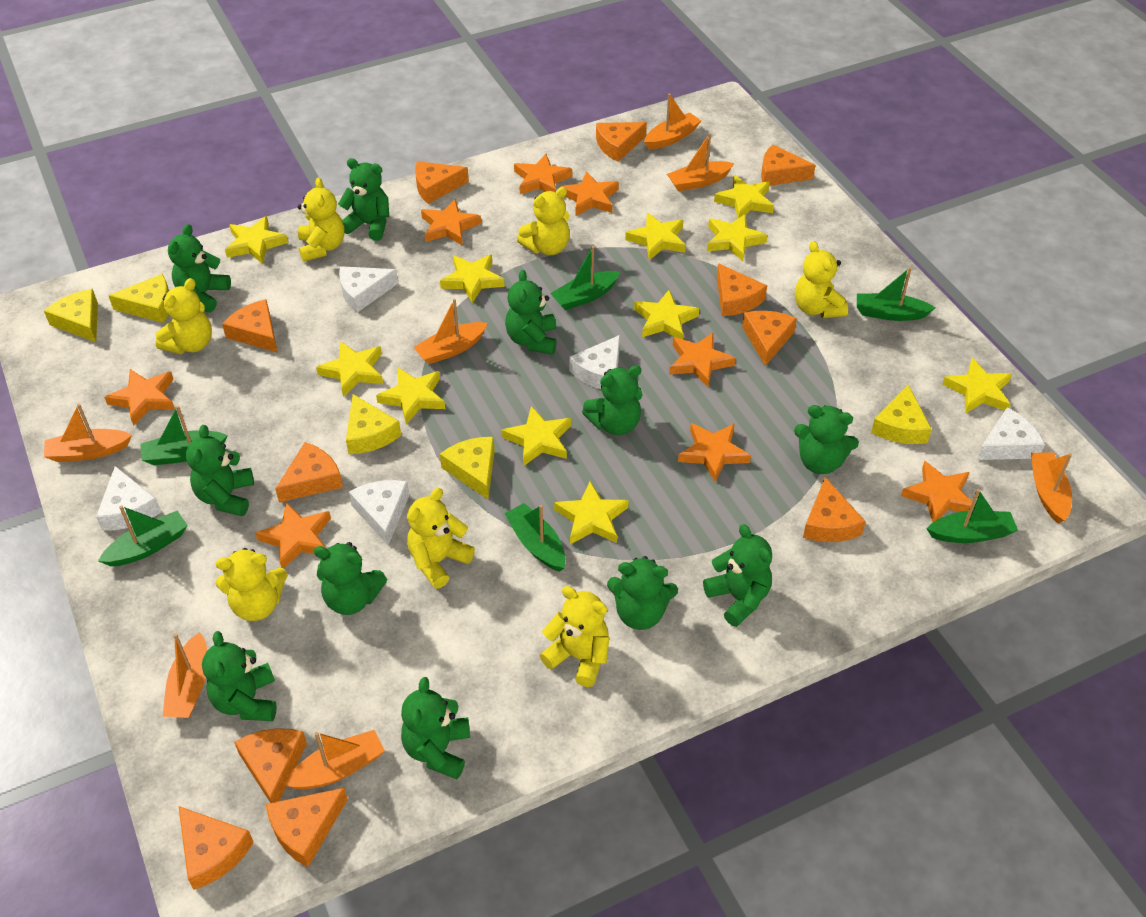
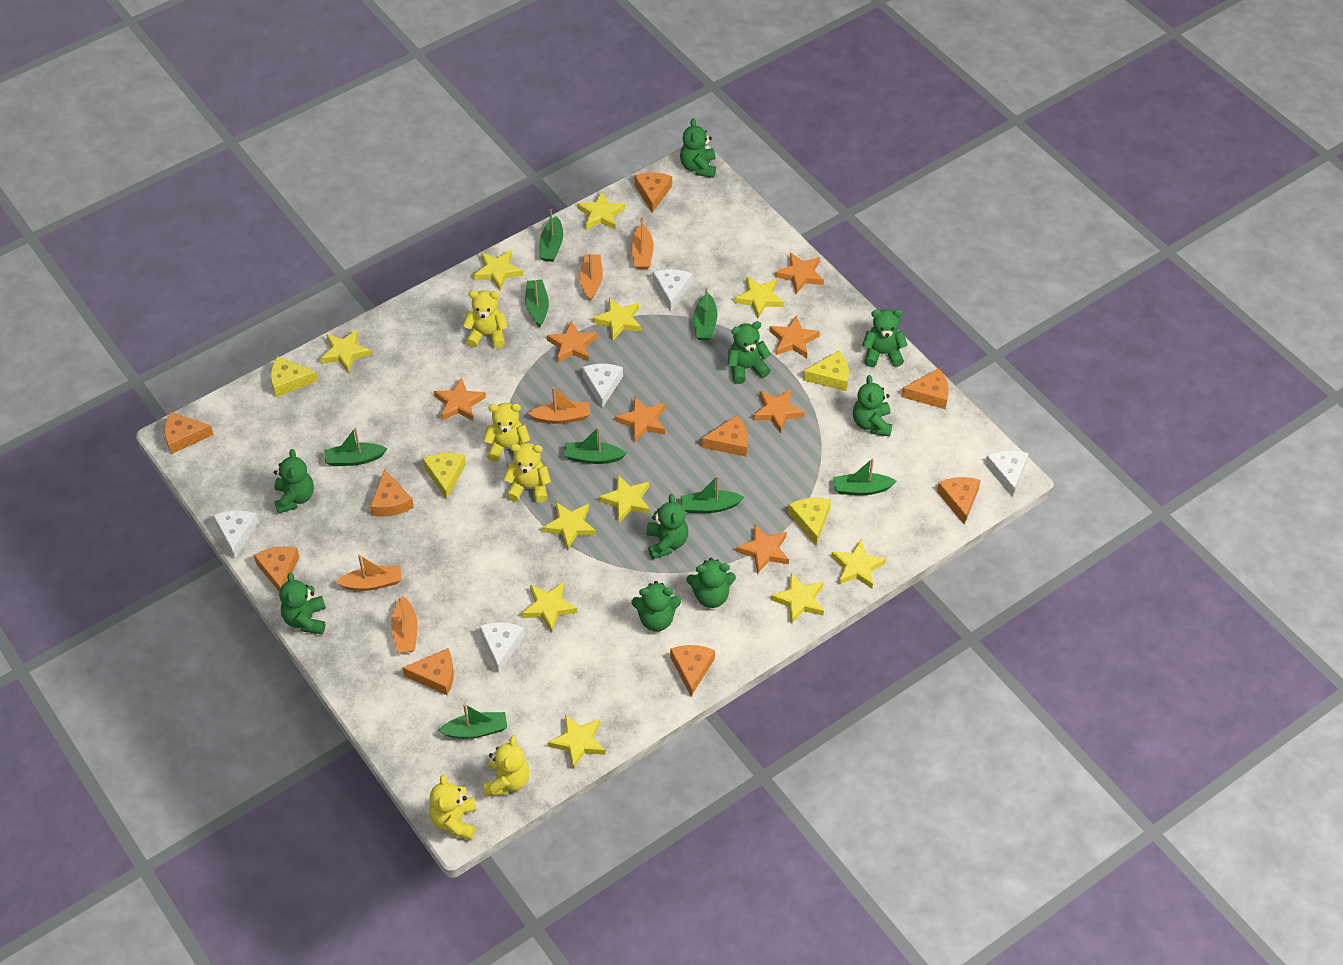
green boat: 6 -> 8
green teddy bear: 11 -> 9
orange boat: 7 -> 5
orange cheese: 11 -> 9
orange star: 8 -> 7
yellow cheese: 5 -> 4
yellow teddy bear: 7 -> 5

